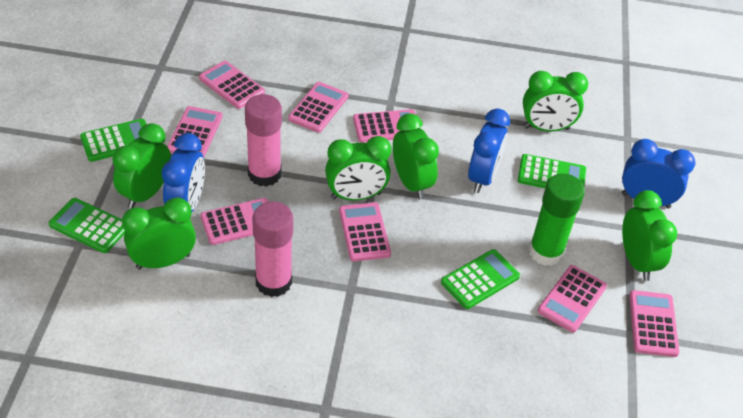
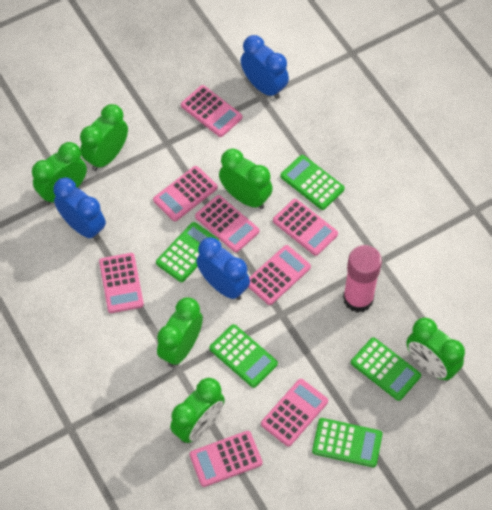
green calculator: 4 -> 5
green glue stick: 1 -> 0
pink glue stick: 2 -> 1

